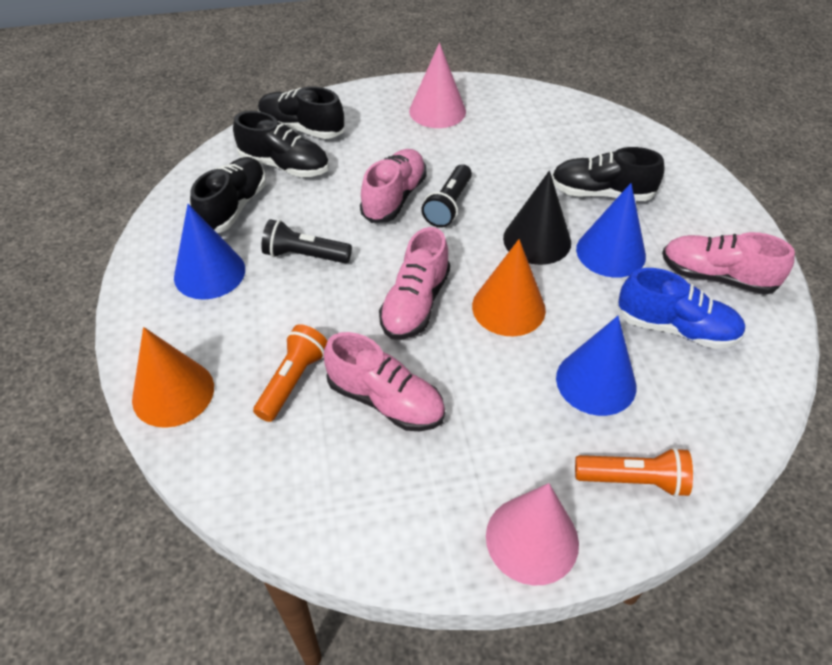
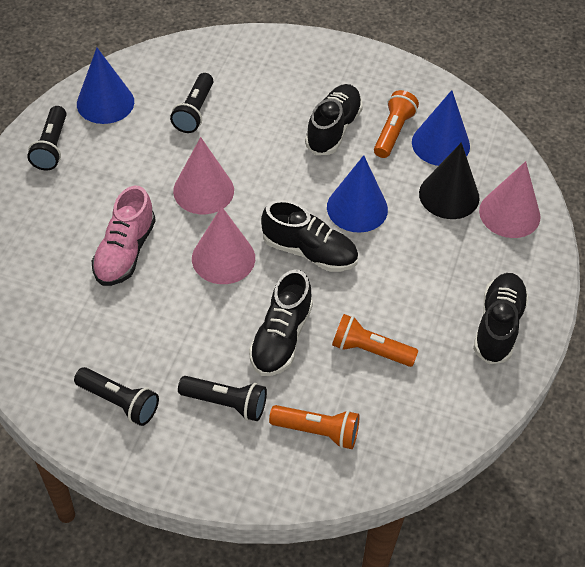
black flashlight: 2 -> 4
blue shoe: 1 -> 0
orange cone: 2 -> 0
orange flashlight: 2 -> 3
pink cone: 2 -> 3
pink shoe: 4 -> 1

